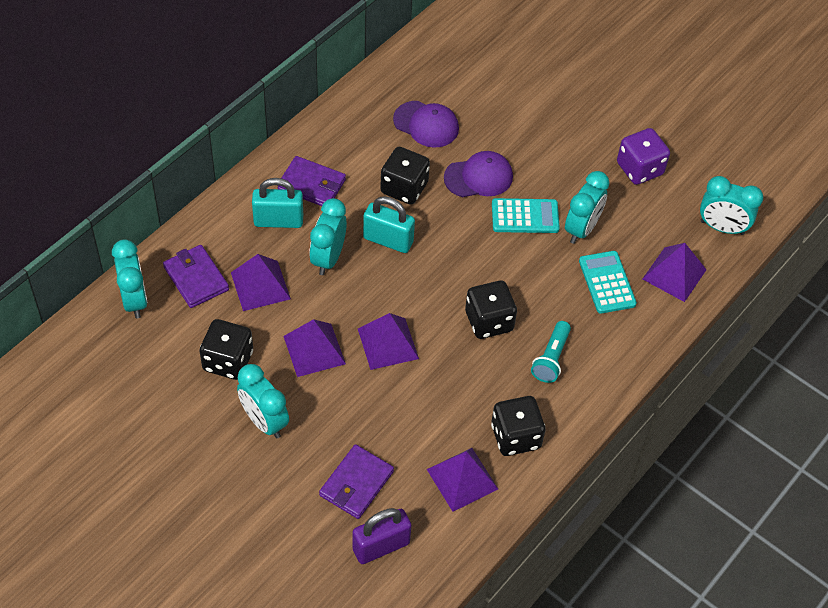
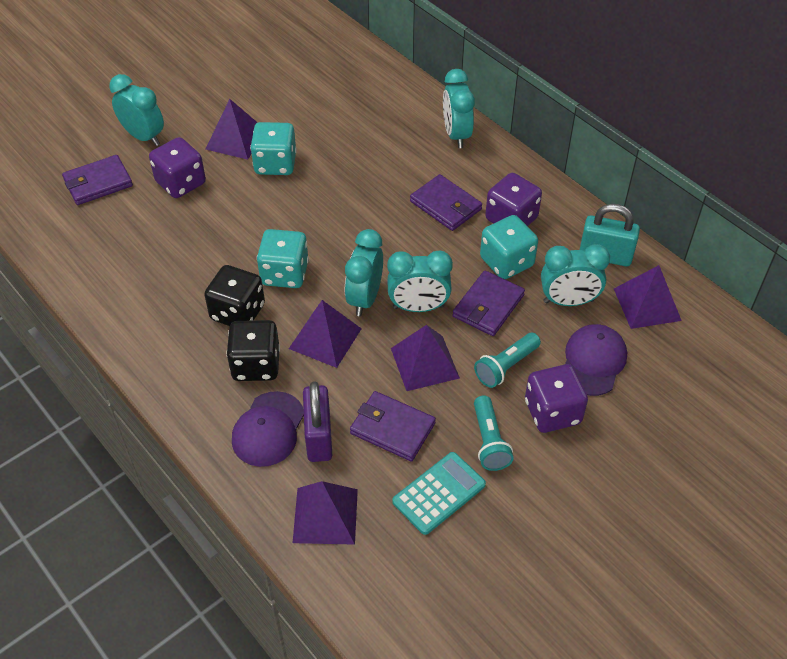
black dice: 4 -> 2
purple dice: 1 -> 3
purple wallet: 3 -> 4
turquoise calculator: 2 -> 1
turquoise dice: 0 -> 3
turquoise flashlight: 1 -> 2
turquoise padlock: 2 -> 1

